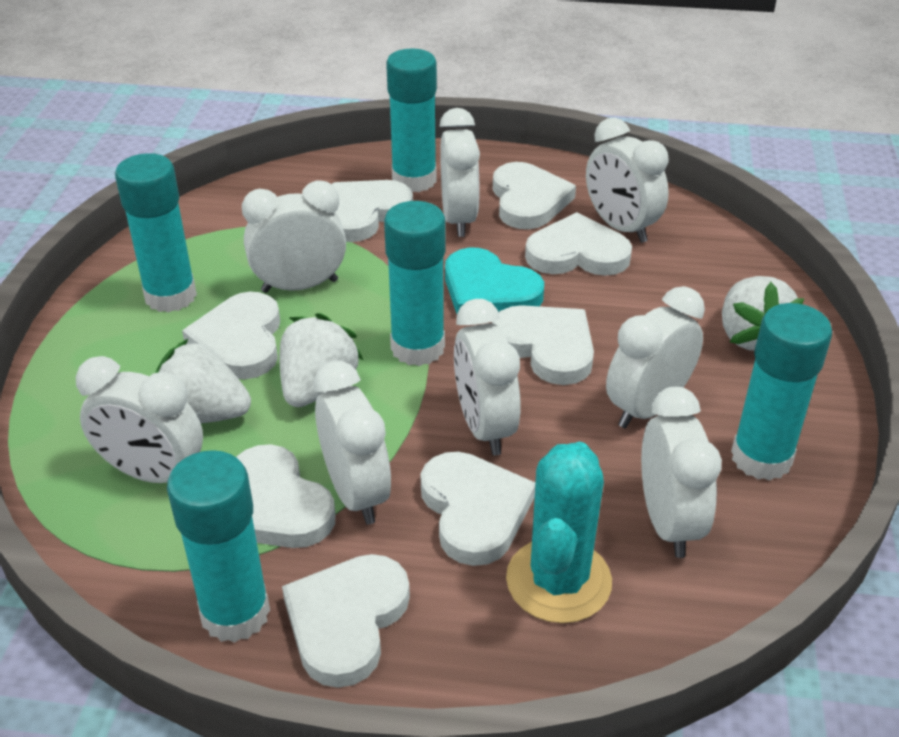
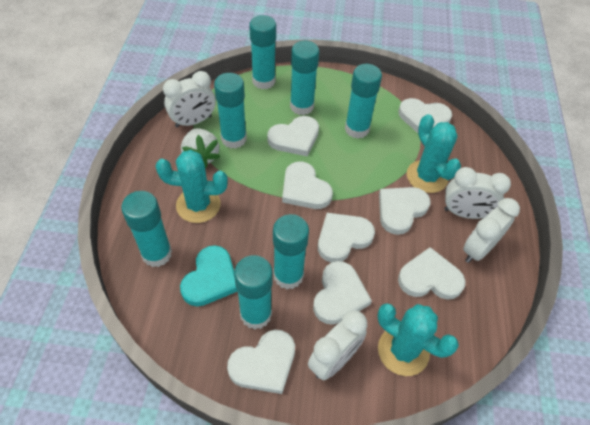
turquoise cactus: 1 -> 3
turquoise glue stick: 5 -> 7
white clock: 8 -> 4
white strawberry: 3 -> 1

